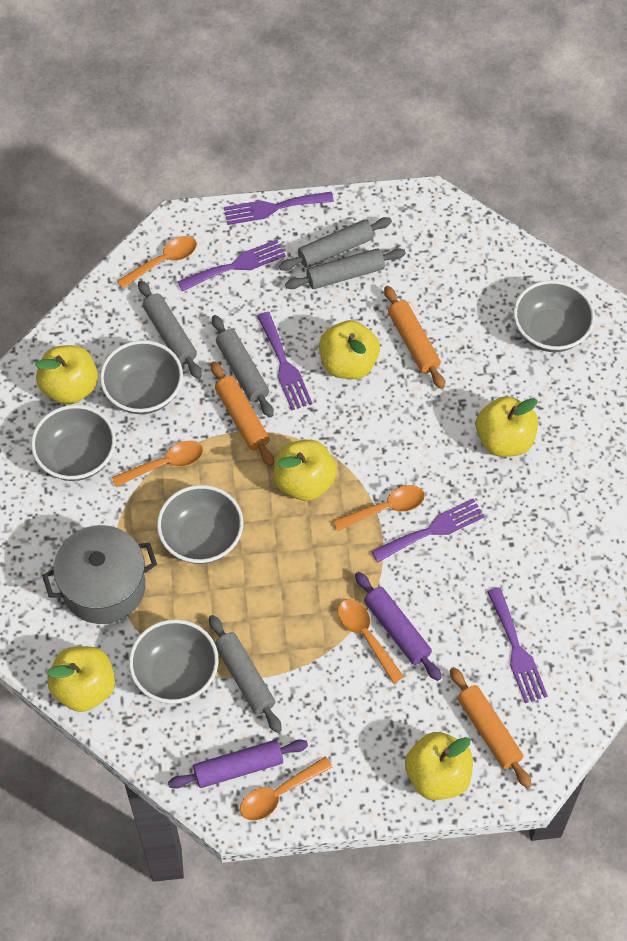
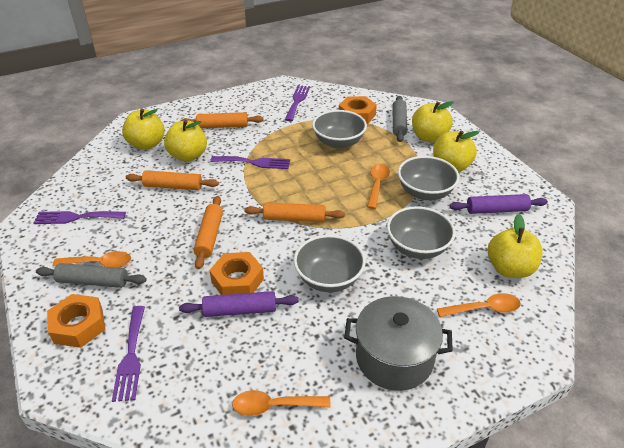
grey bowl: 5 -> 4
grey rolling pin: 5 -> 2
orange nut: 0 -> 3
orange rolling pin: 3 -> 4
orange spoon: 5 -> 4
purple fork: 5 -> 4
yellow apple: 6 -> 5

